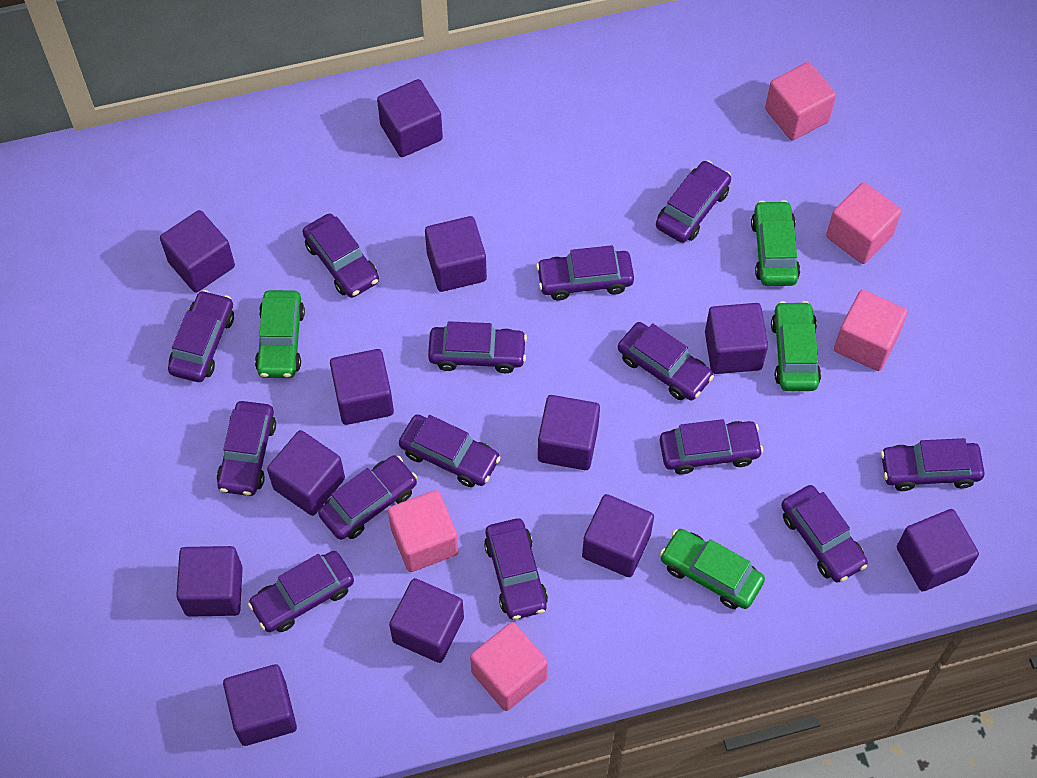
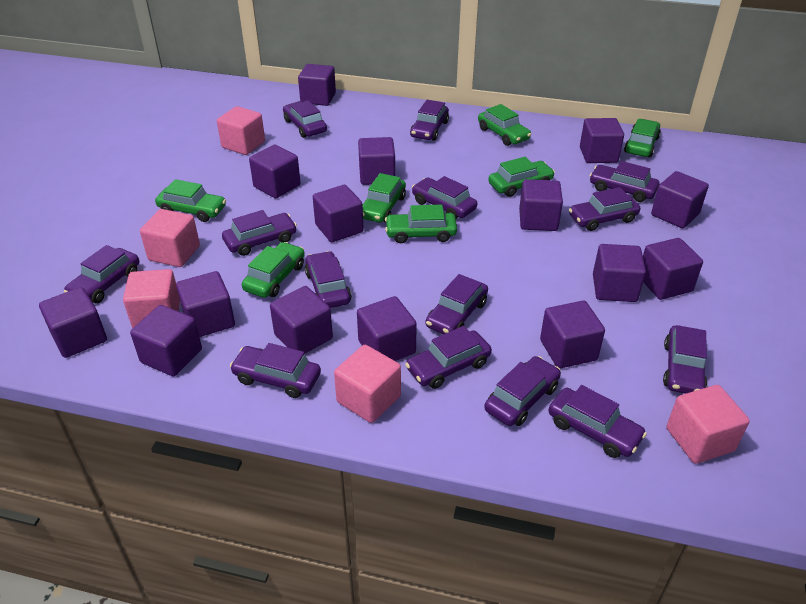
green car: 4 -> 7
purple cube: 12 -> 15

